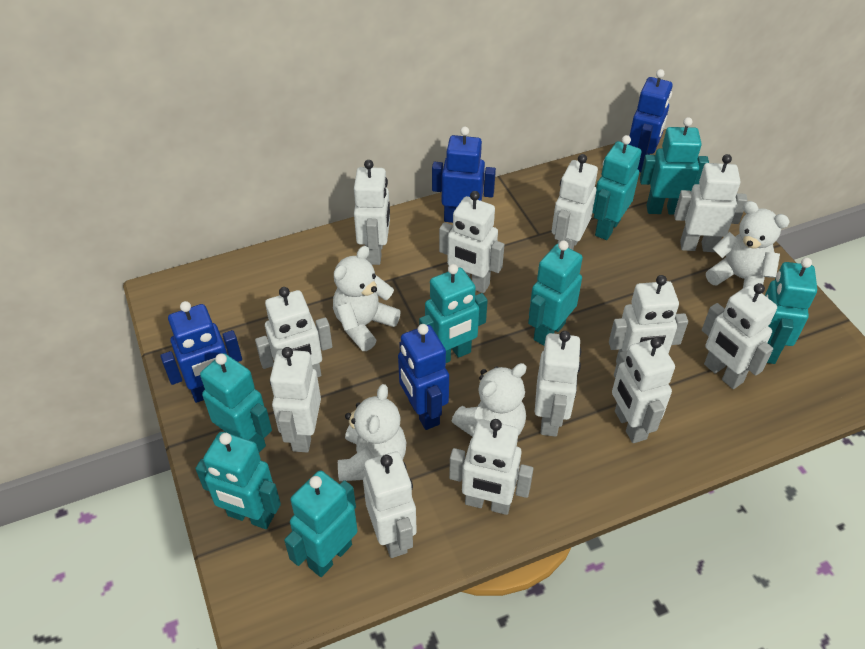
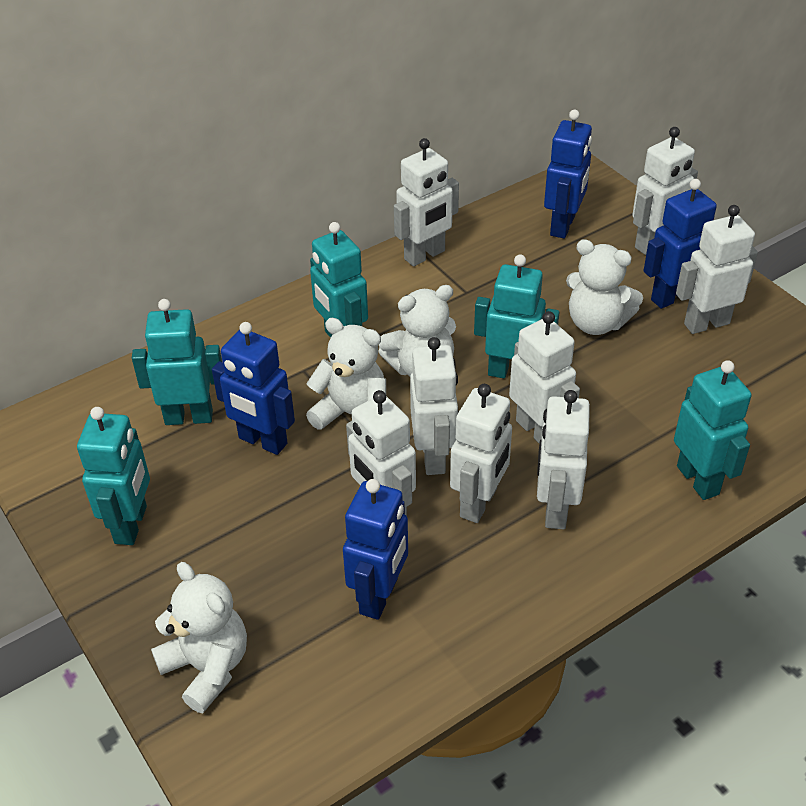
turquoise robot: 8 -> 5
white robot: 12 -> 8

